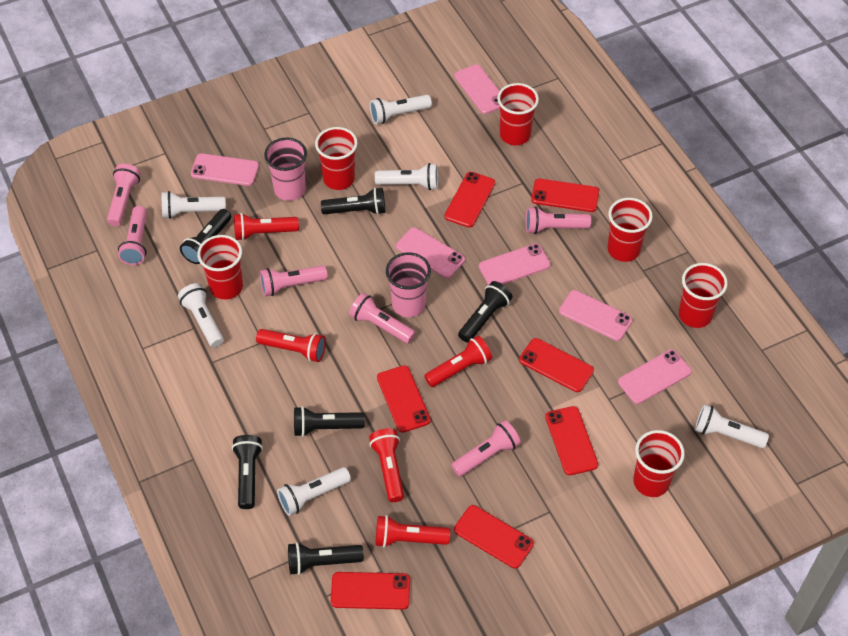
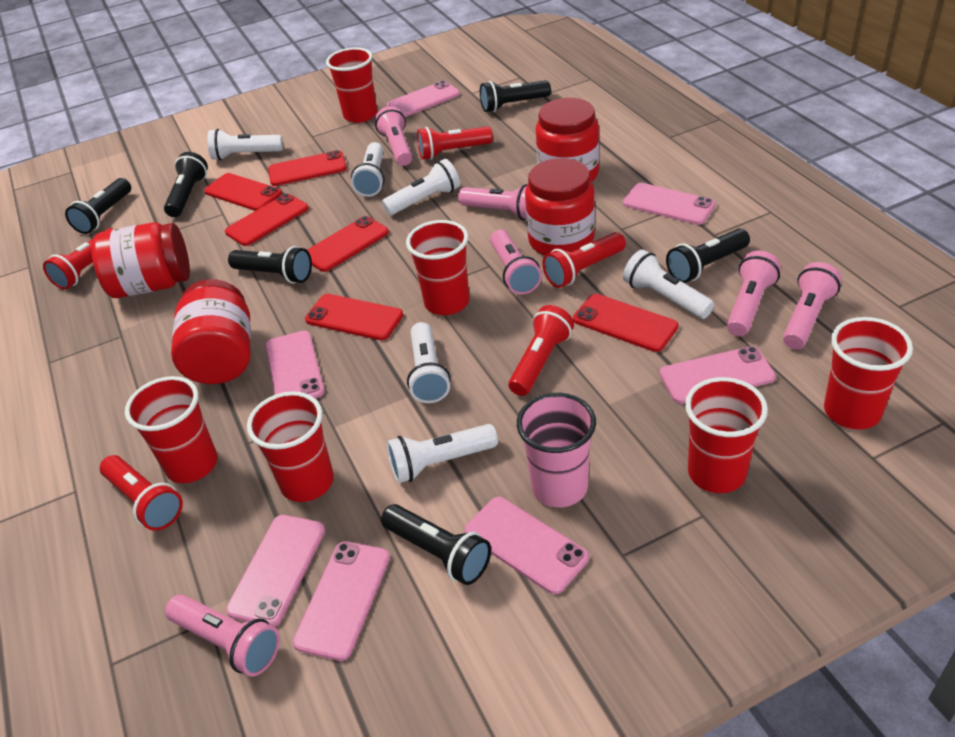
pink cup: 2 -> 1
pink phone: 6 -> 7
red jar: 0 -> 4
red phone: 7 -> 6

